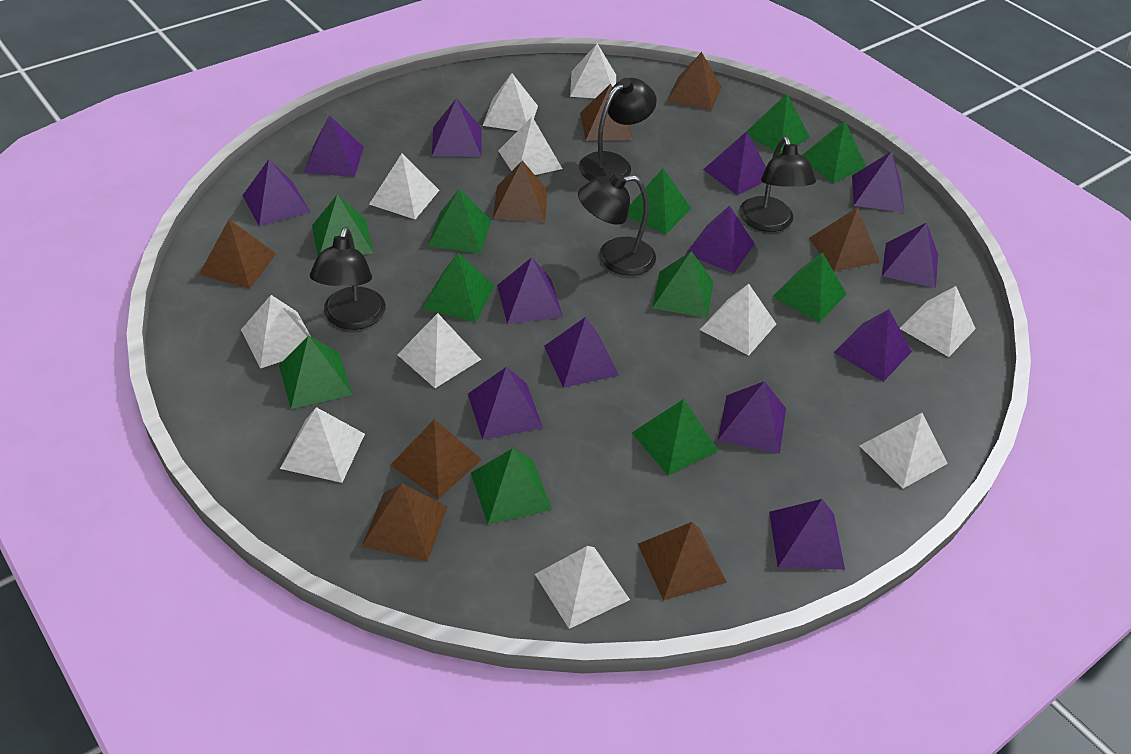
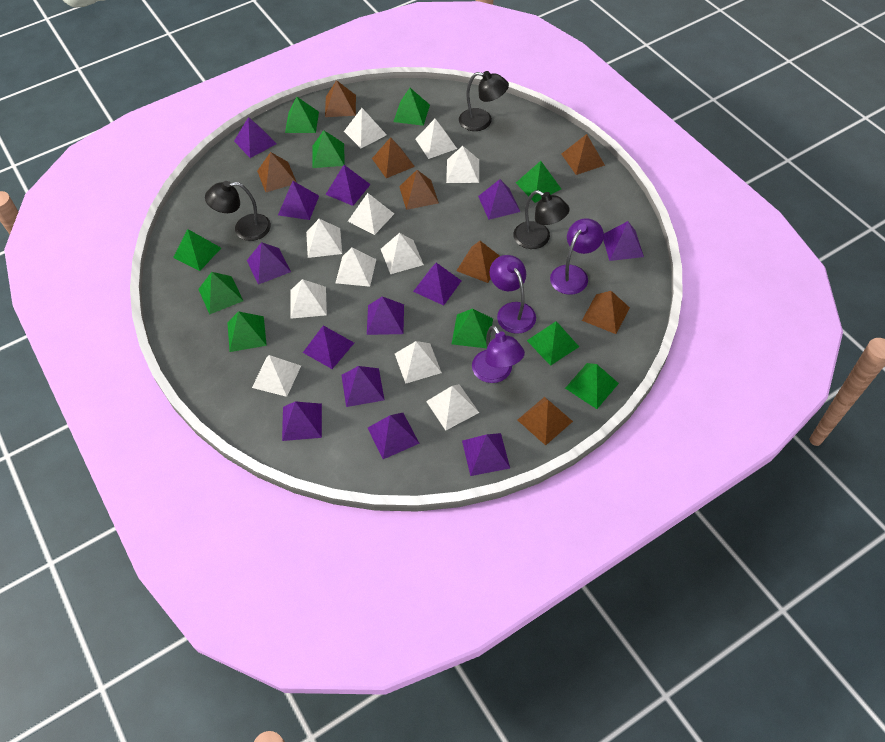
black lamp: 4 -> 3
green pyramid: 11 -> 10
purple lamp: 0 -> 3

